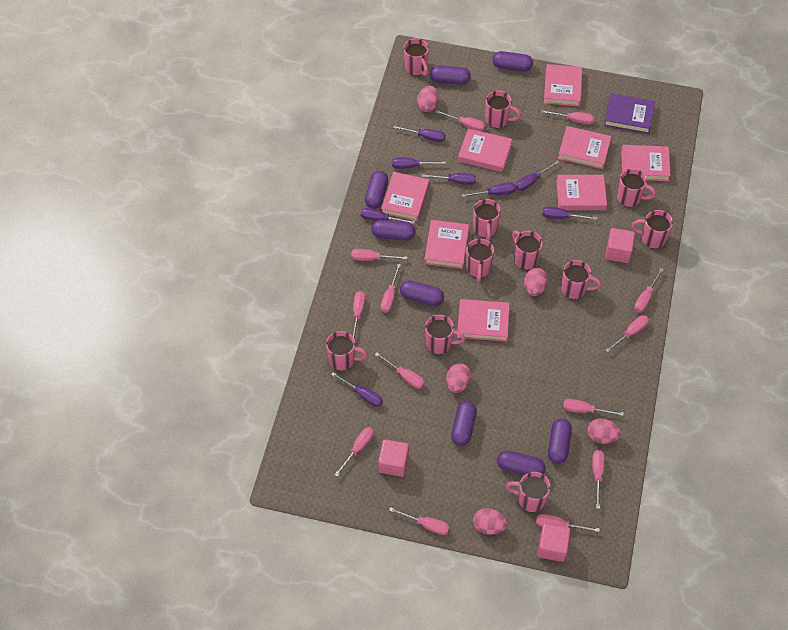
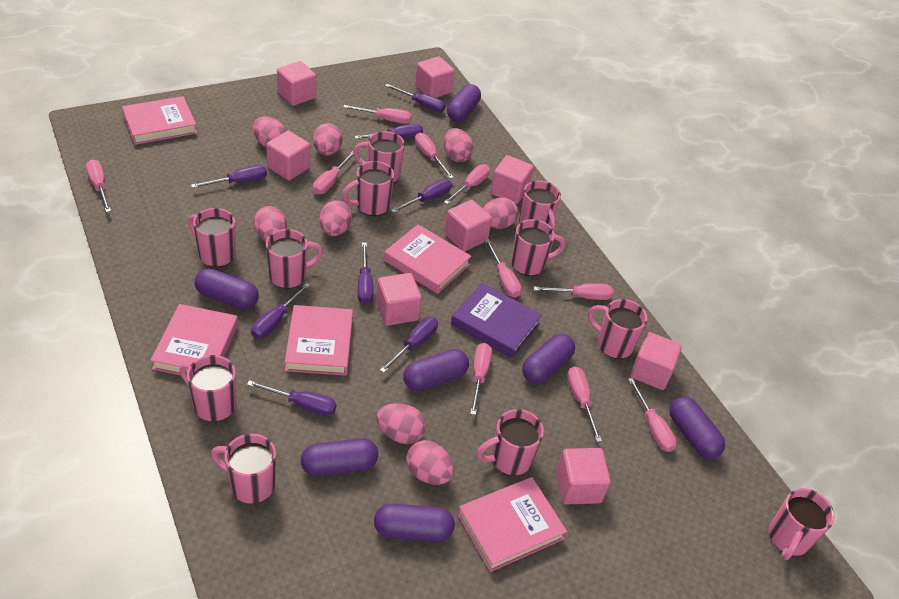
pink book: 8 -> 5
pink cube: 3 -> 8
pink egg: 5 -> 8
pink screwdriver: 13 -> 10
purple capsule: 8 -> 7

